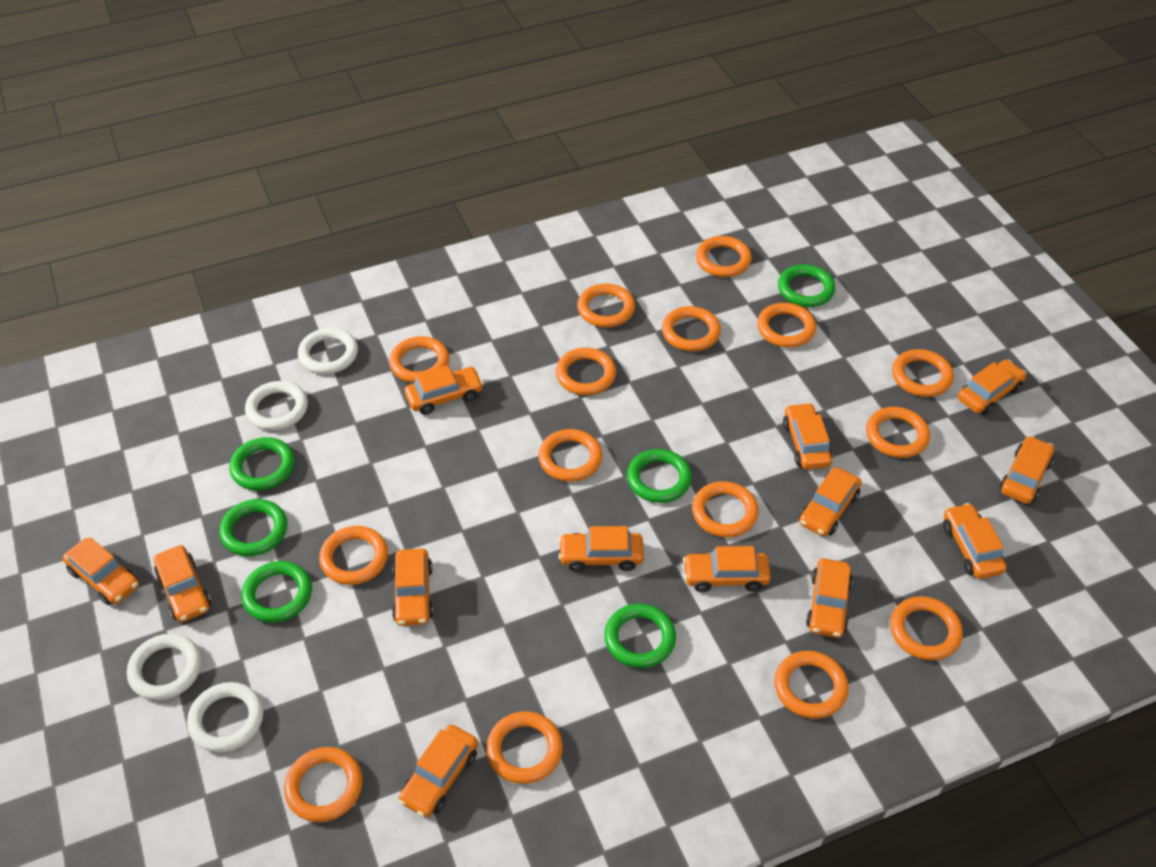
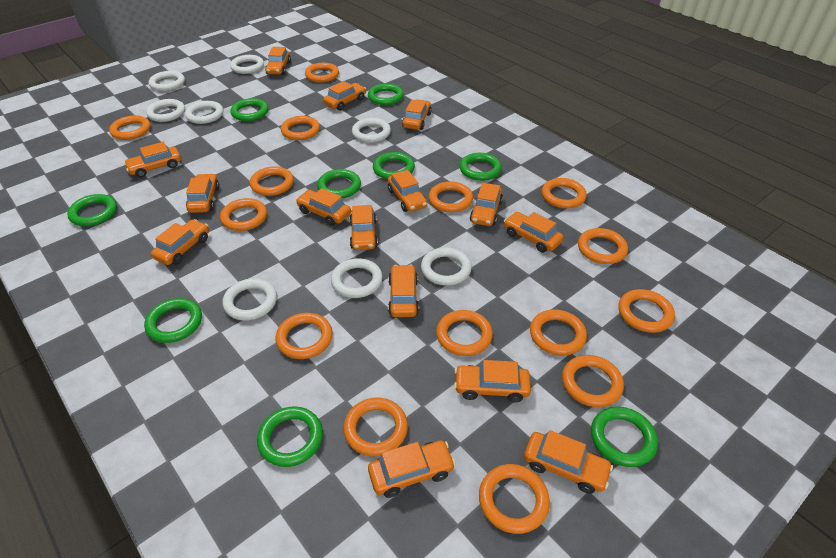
green ring: 6 -> 9
orange car: 13 -> 15
white ring: 4 -> 8

